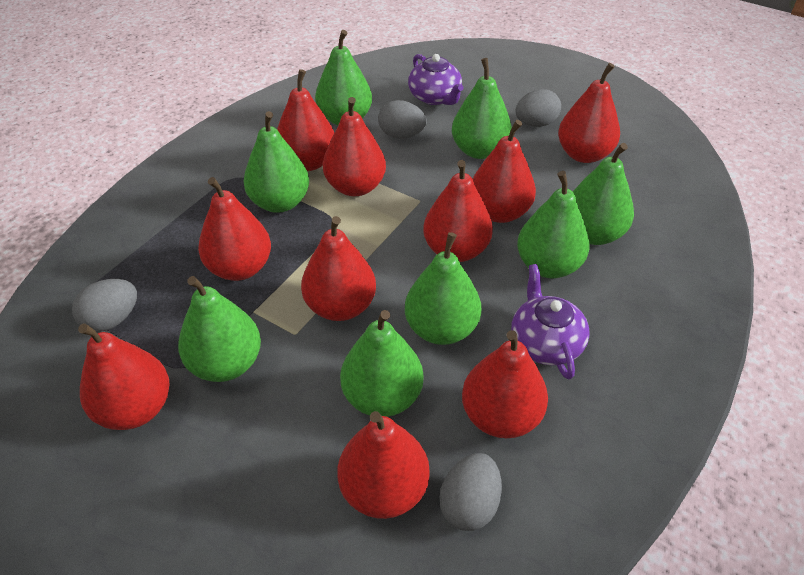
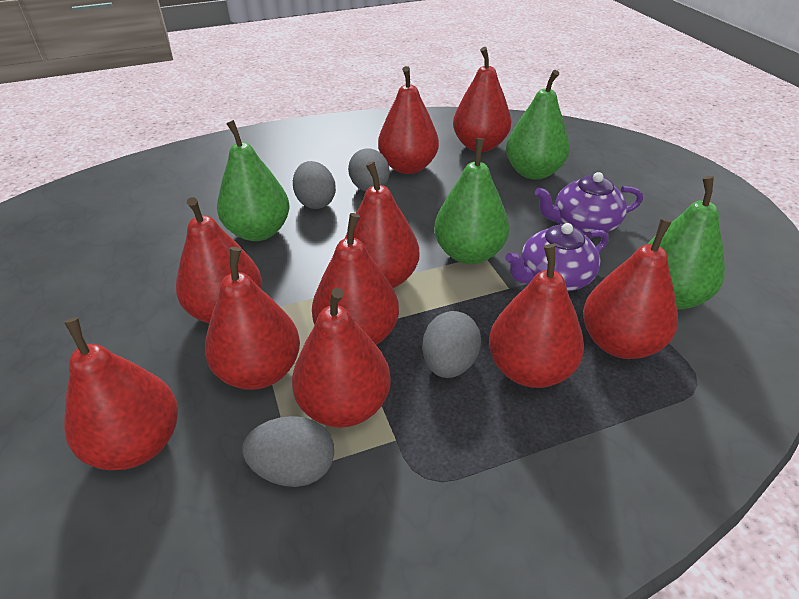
green pear: 8 -> 4

